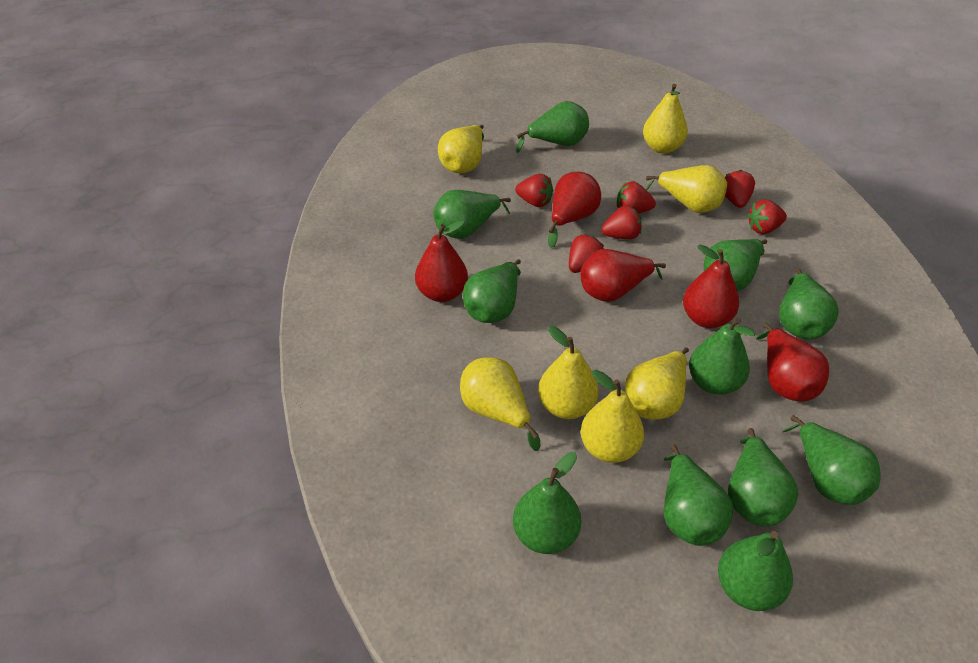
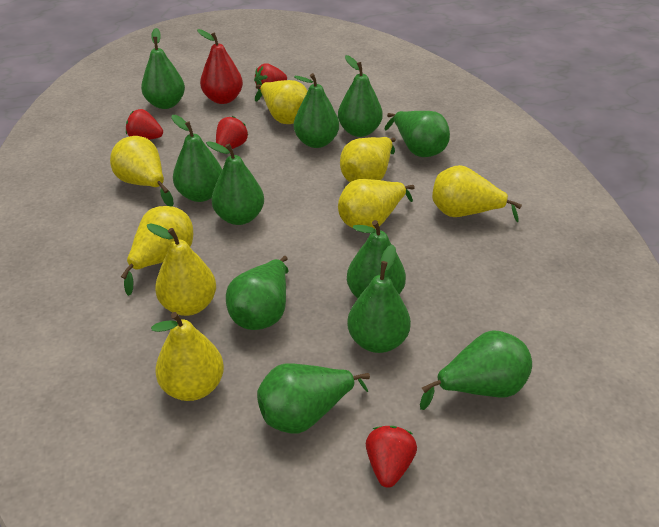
red pear: 5 -> 1
red strawberry: 6 -> 4
yellow pear: 7 -> 8

